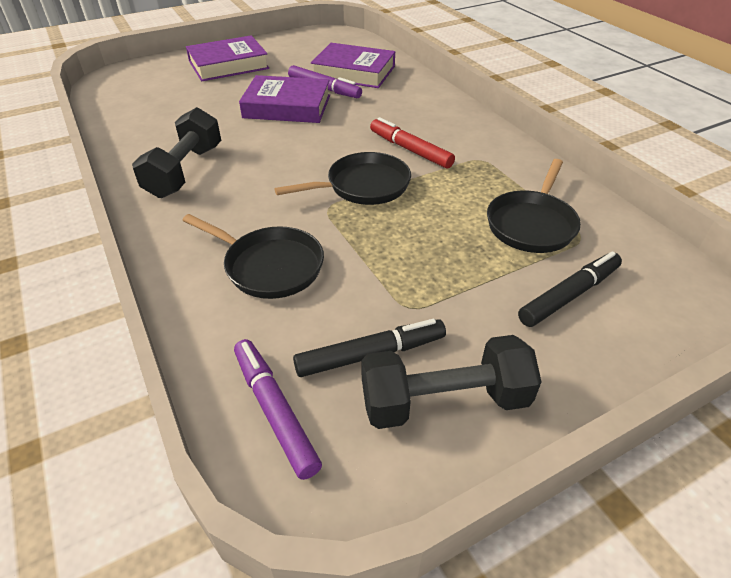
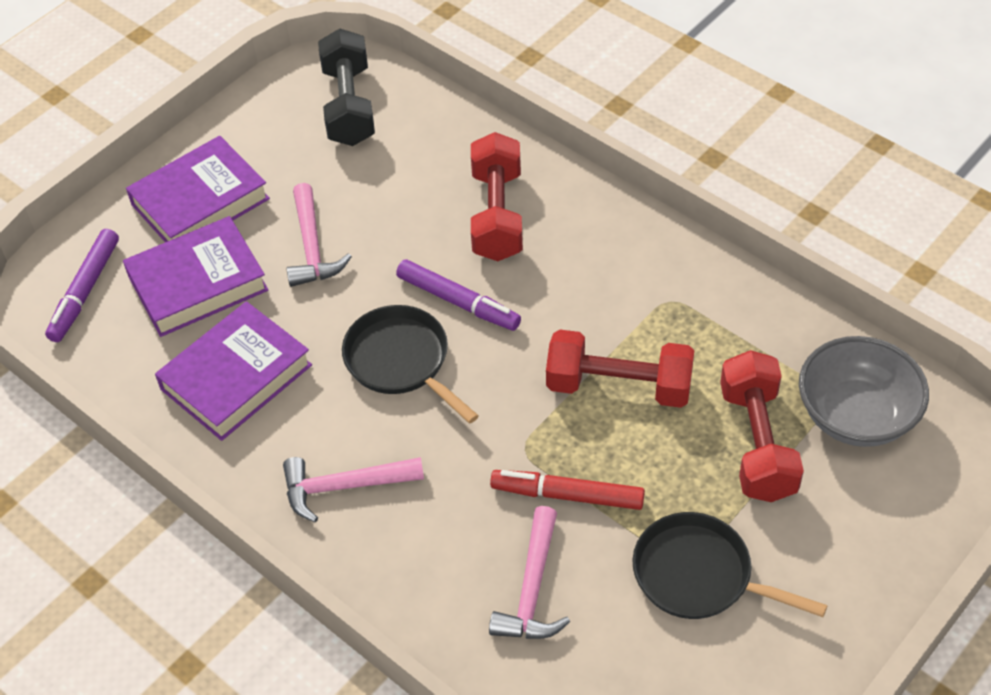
black dumbbell: 2 -> 1
black marker: 2 -> 0
black pan: 3 -> 2
grey bowl: 0 -> 1
pink hammer: 0 -> 3
red dumbbell: 0 -> 3

